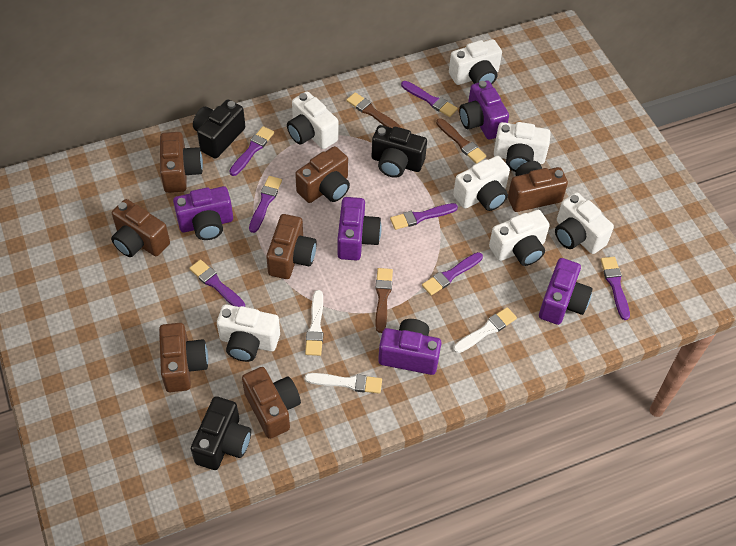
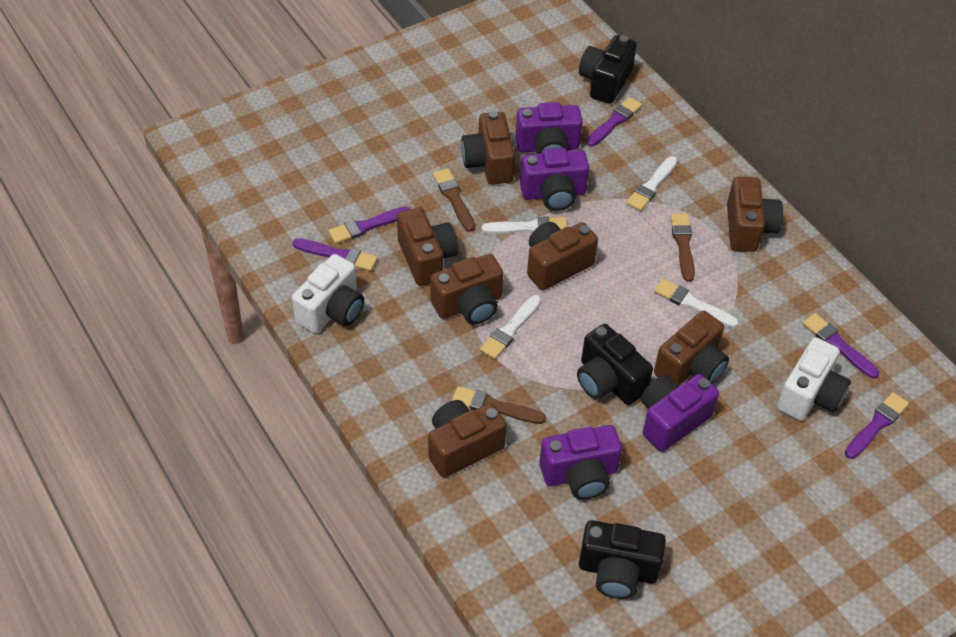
purple brush: 7 -> 5
purple camera: 5 -> 4
white brush: 3 -> 4
white camera: 7 -> 2

